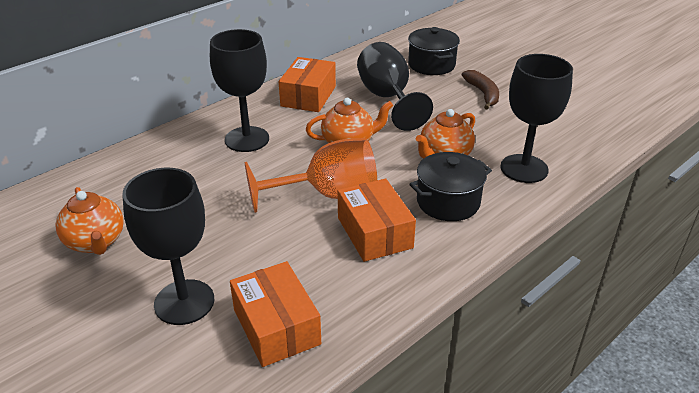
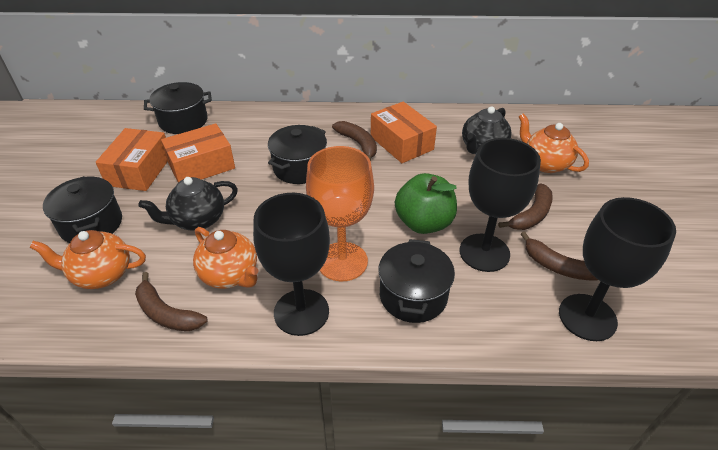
black goblet: 4 -> 3
black pot: 2 -> 4
black teapot: 0 -> 2
brown banana: 1 -> 4
green apple: 0 -> 1

